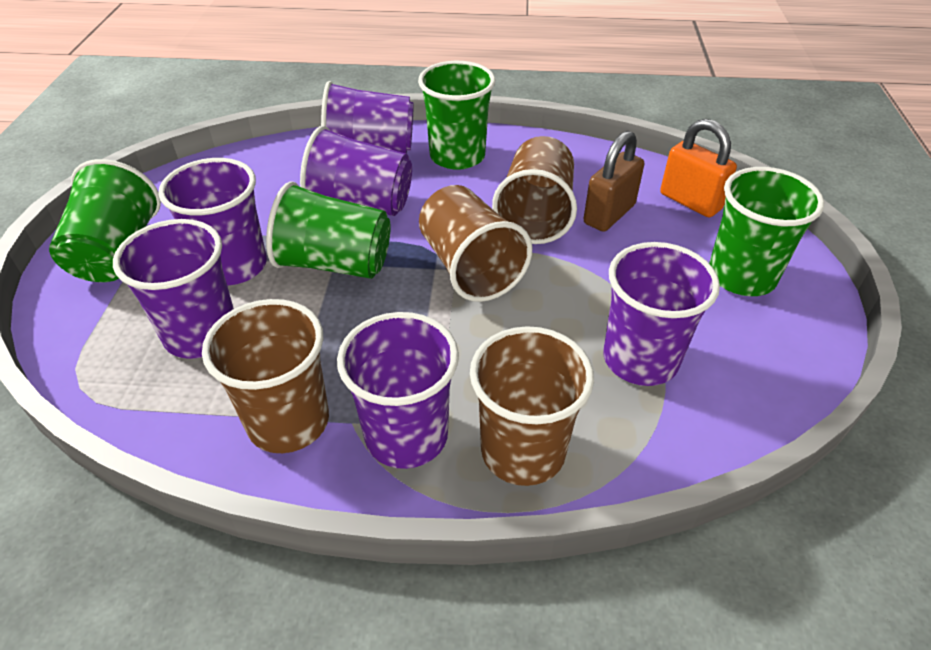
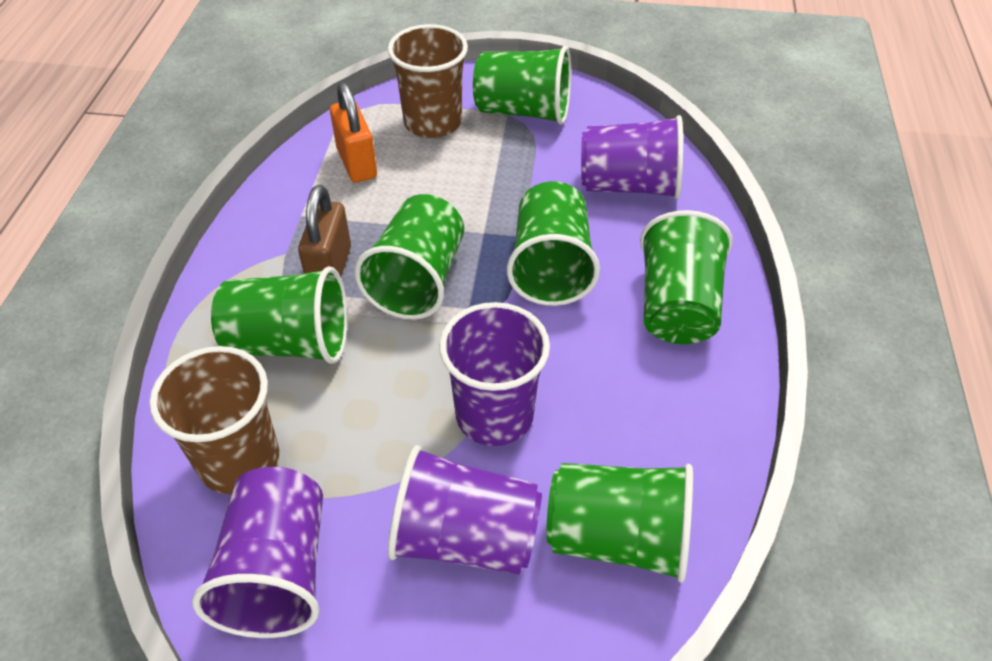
brown cup: 4 -> 2
green cup: 4 -> 6
purple cup: 6 -> 4

